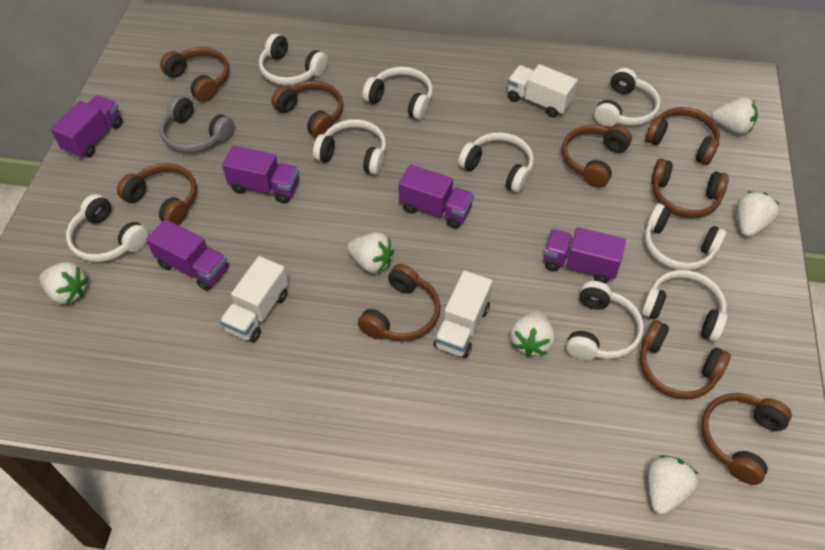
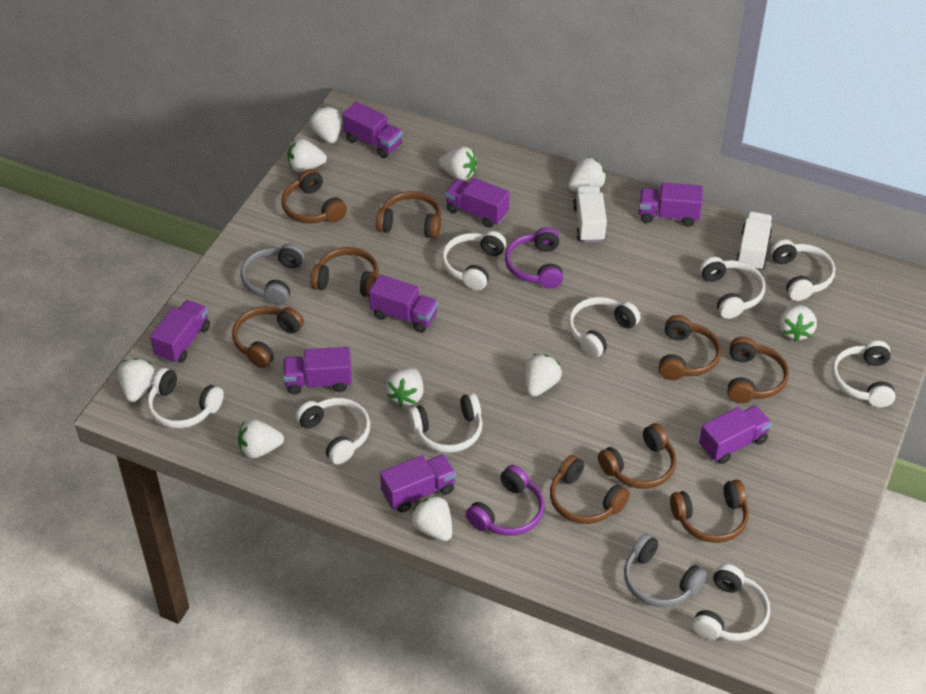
grey headphones: 1 -> 2
purple headphones: 0 -> 2
purple truck: 5 -> 8
white strawberry: 6 -> 10
white truck: 3 -> 2

